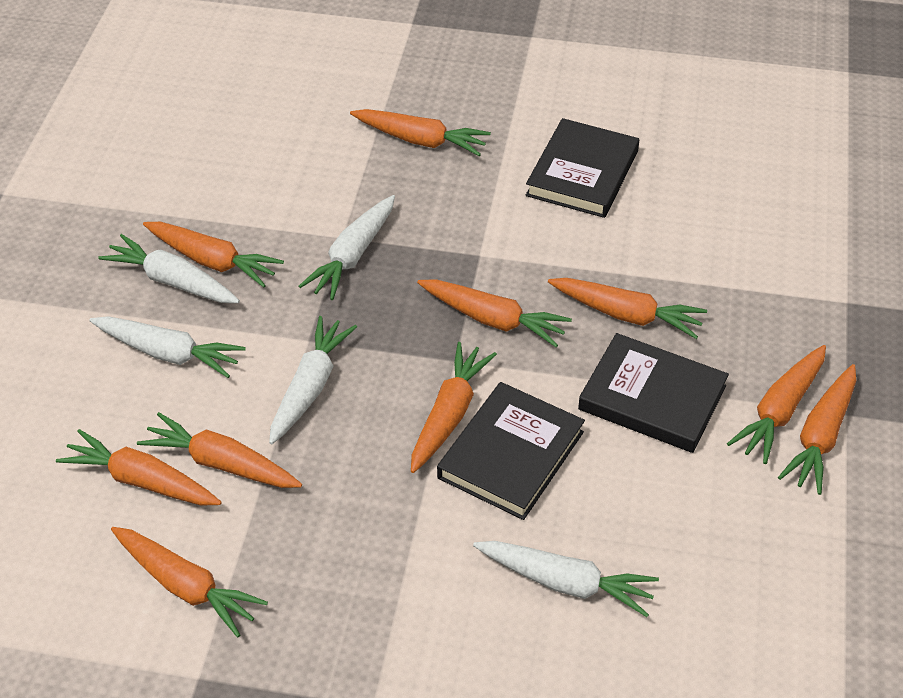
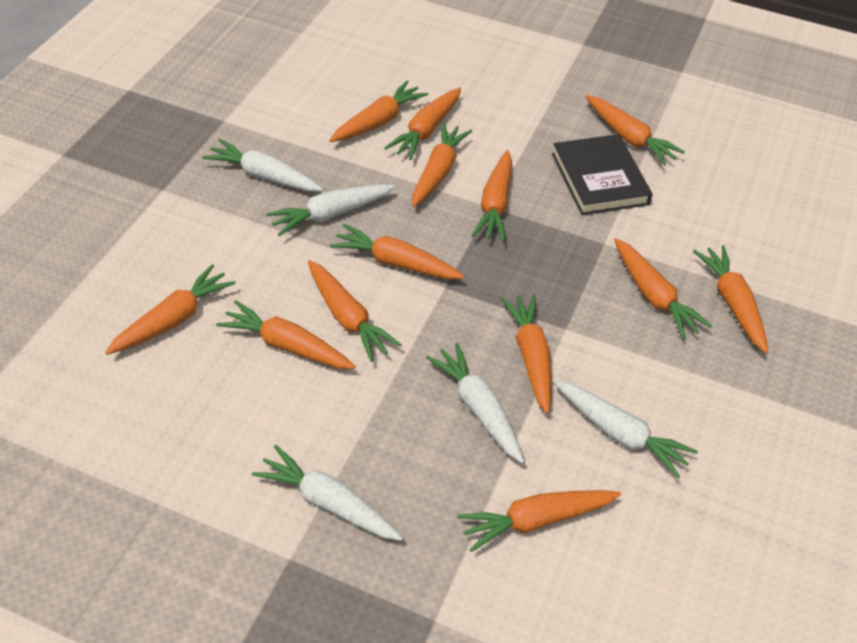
black book: 3 -> 1
orange carrot: 10 -> 13

